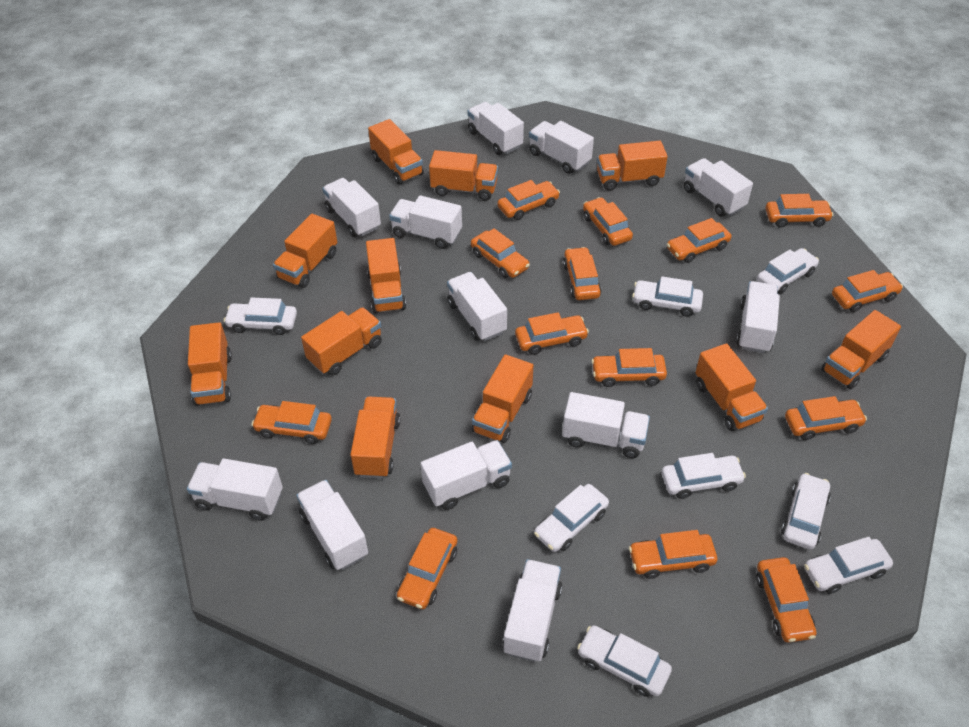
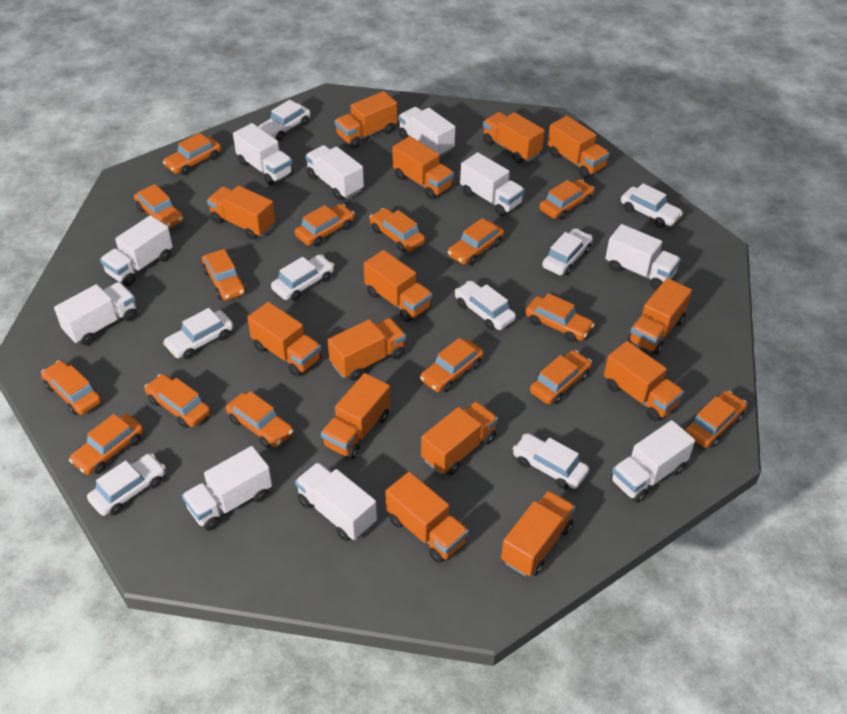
orange car: 14 -> 15
orange truck: 11 -> 14
white truck: 12 -> 10

